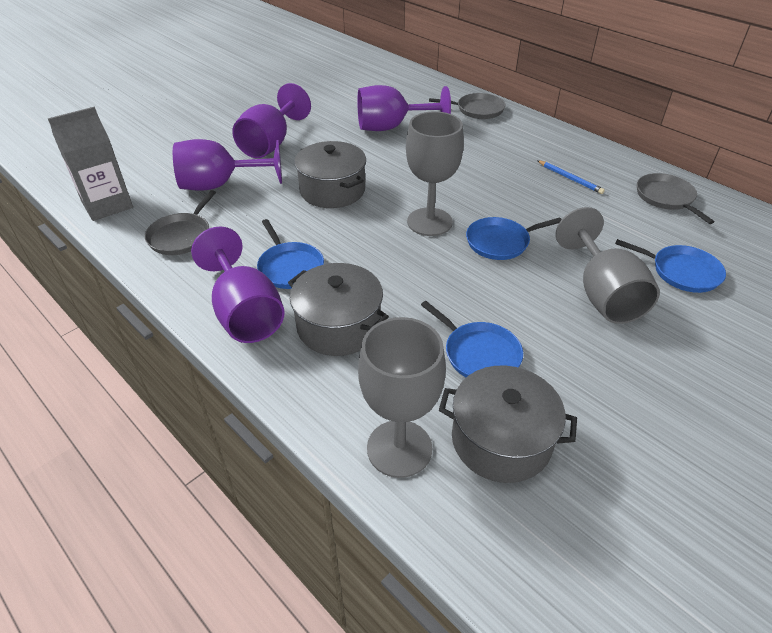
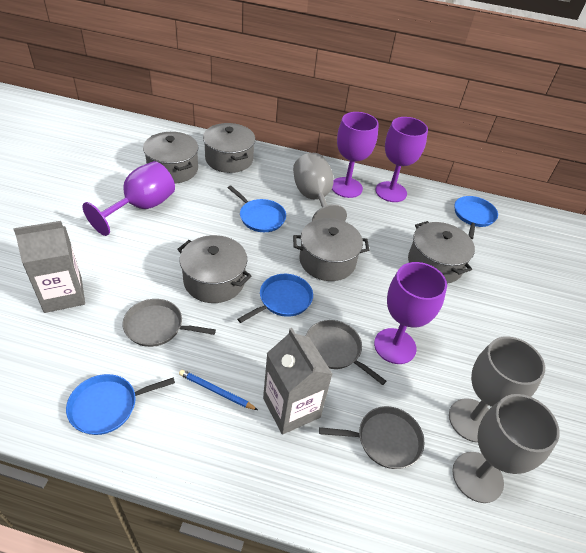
grey carton: 1 -> 2
grey pot: 3 -> 5

